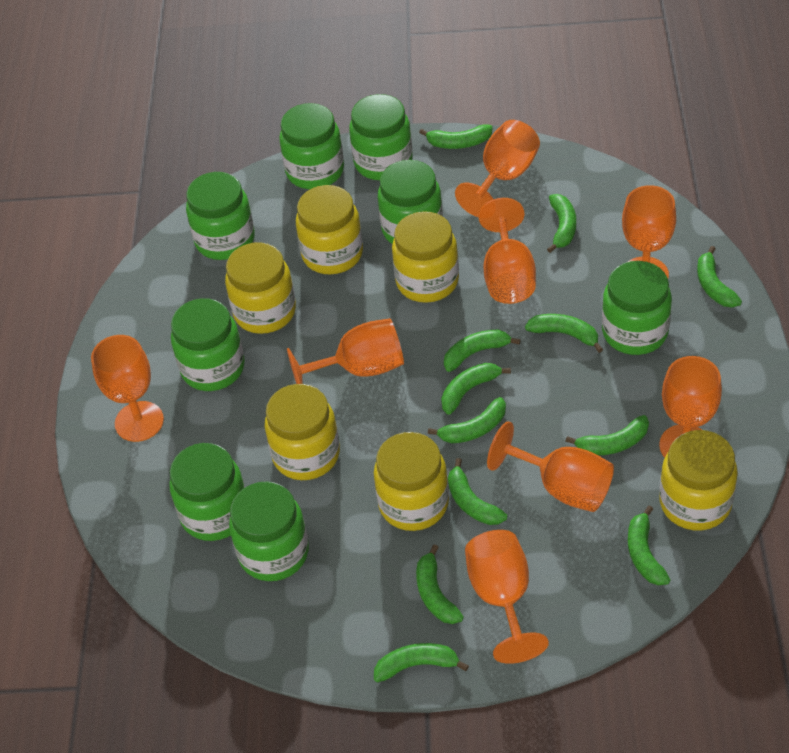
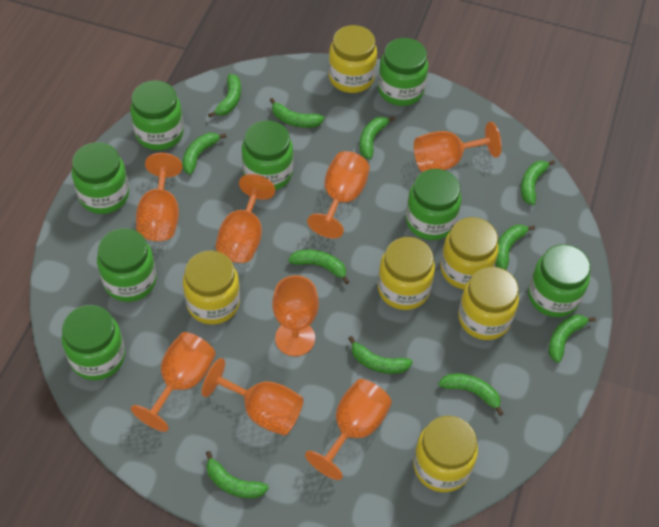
green banana: 12 -> 11

